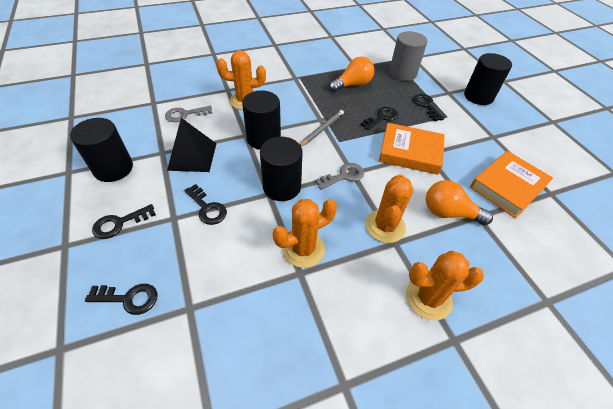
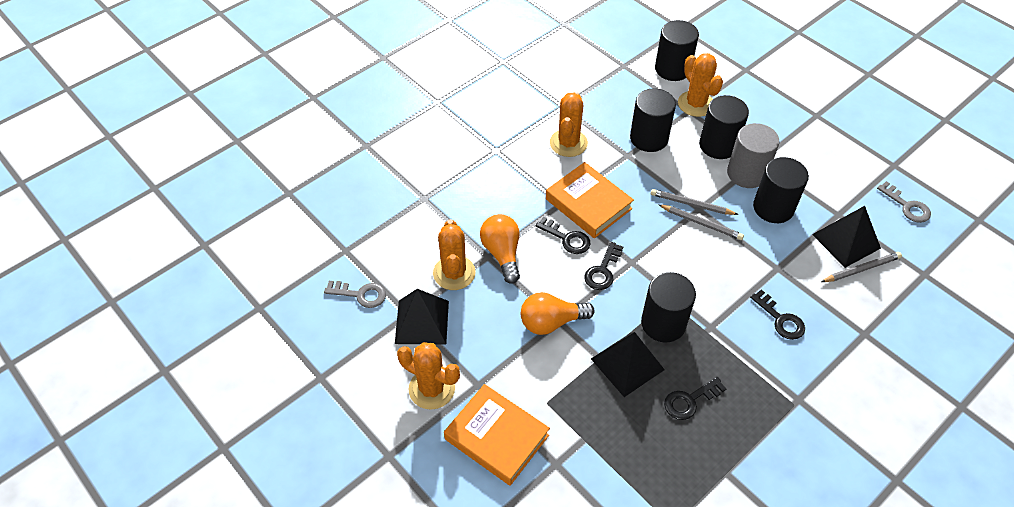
black cylinder: 4 -> 5
black key: 5 -> 4
black pyramid: 1 -> 3
grey pencil: 1 -> 3

